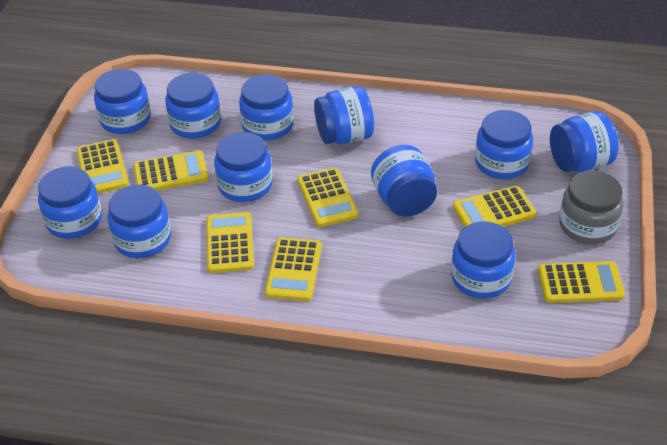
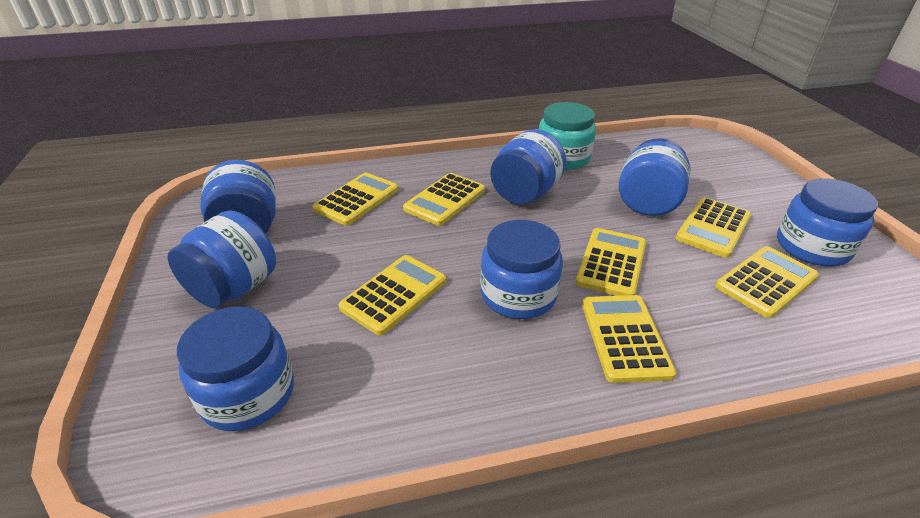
blue jar: 11 -> 7
grey jar: 1 -> 0
turquoise jar: 0 -> 1

